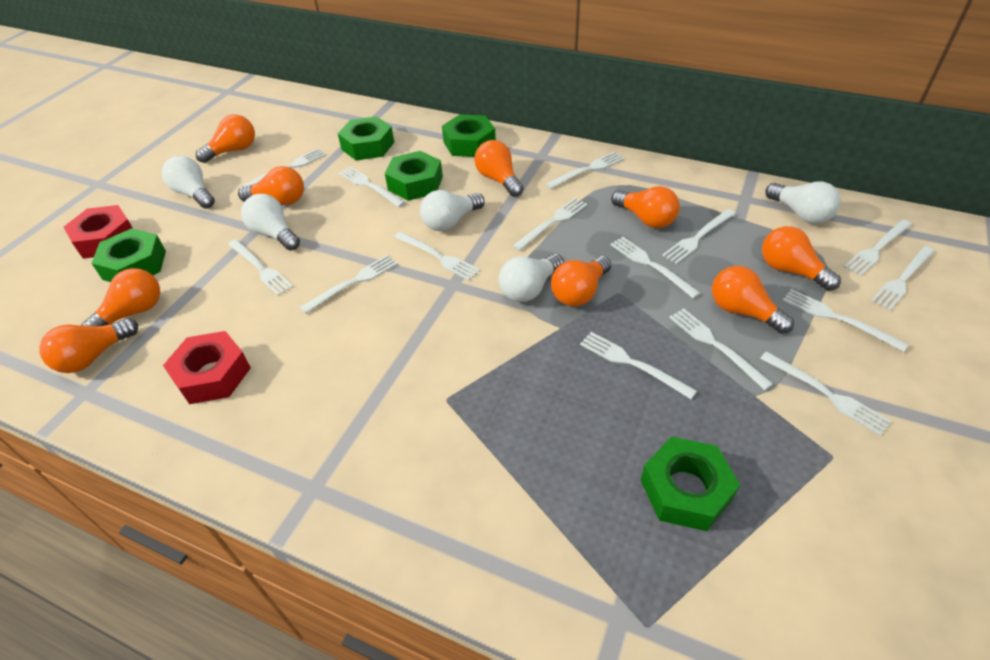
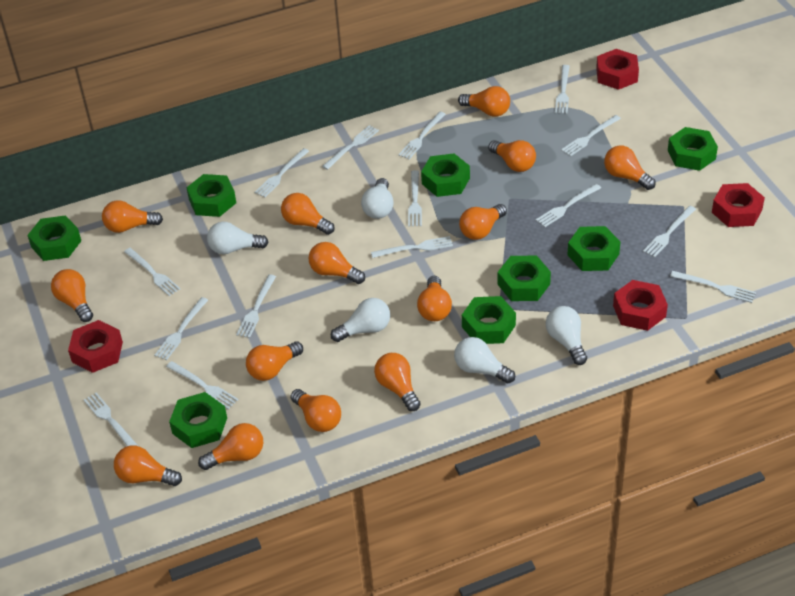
green nut: 5 -> 8
orange light bulb: 9 -> 14
red nut: 2 -> 4

